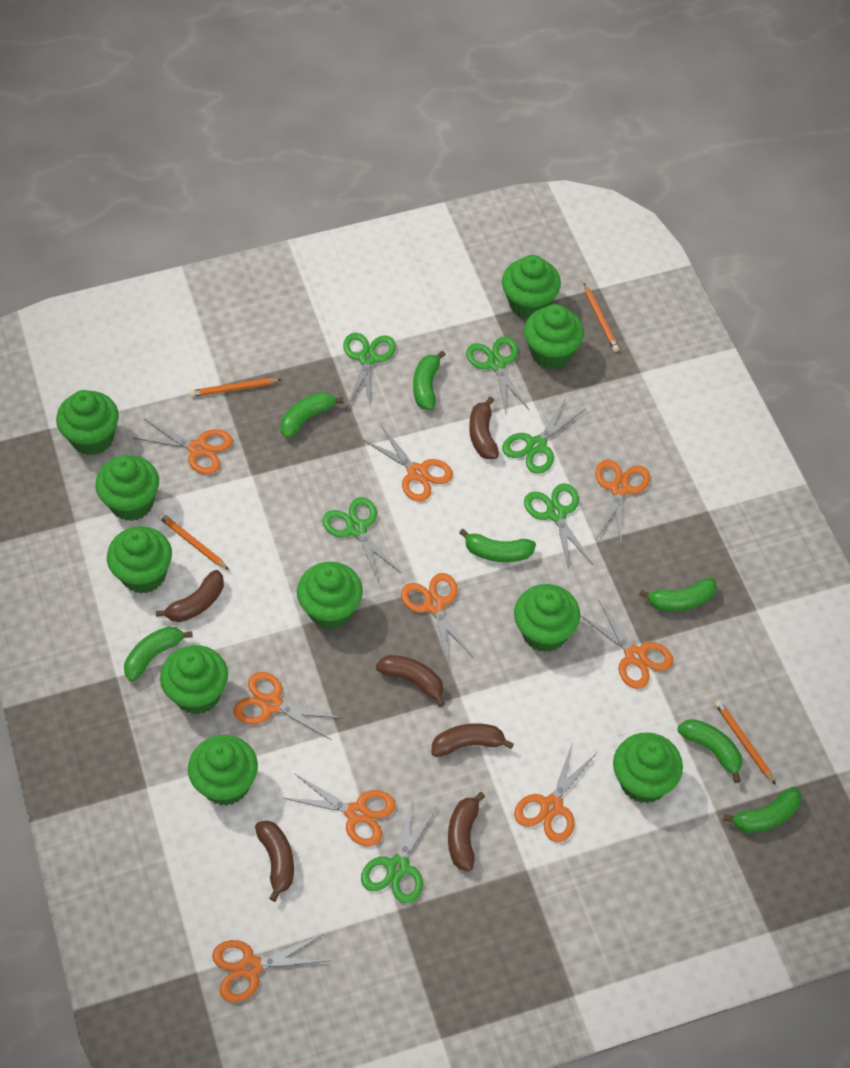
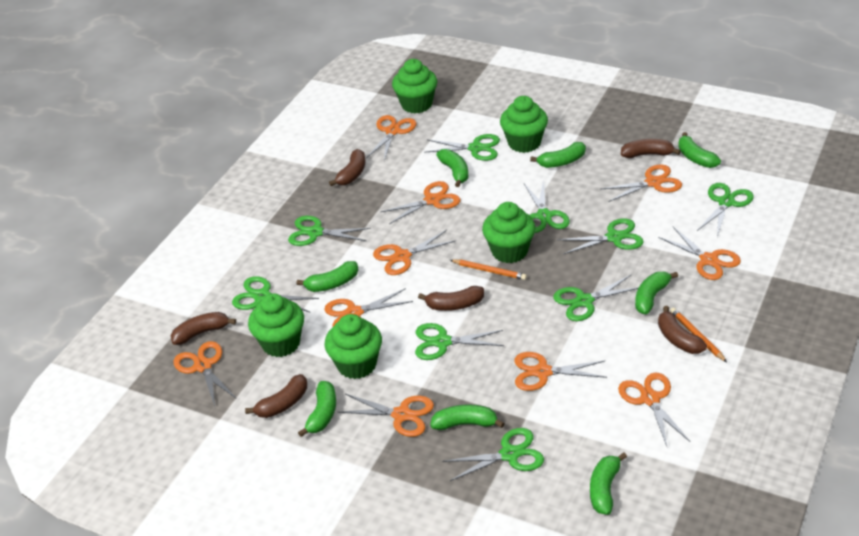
green banana: 7 -> 8
green cupcake: 10 -> 5
green scissors: 6 -> 9
orange pencil: 4 -> 2
orange scissors: 9 -> 10

